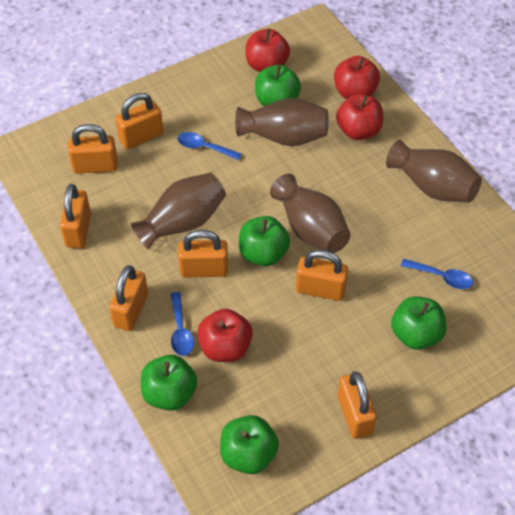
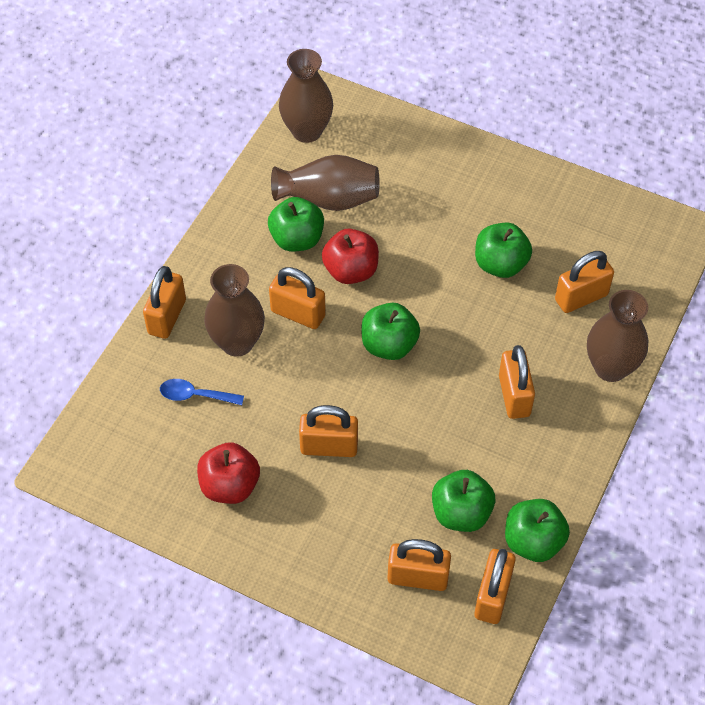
blue spoon: 3 -> 1
red apple: 4 -> 2

